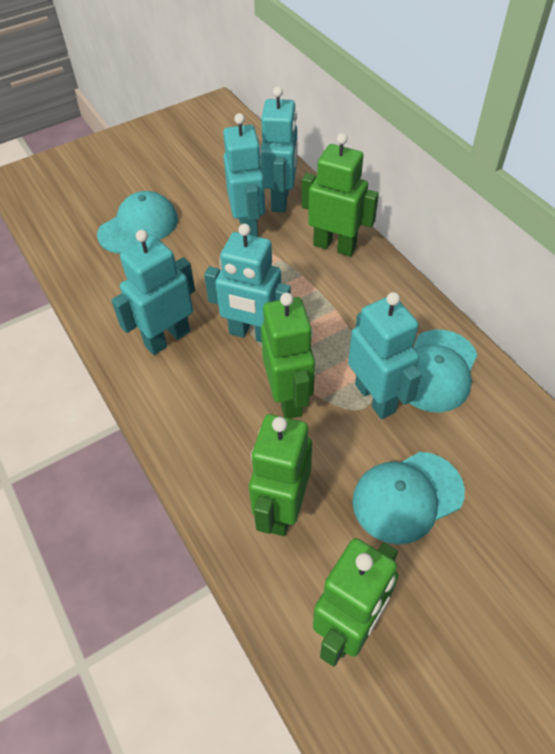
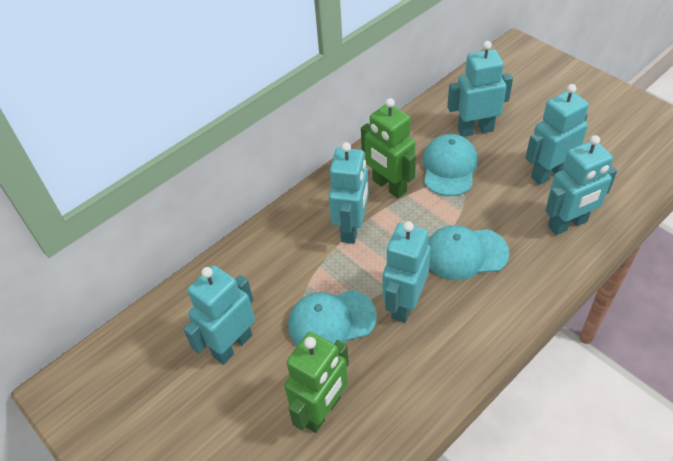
green robot: 4 -> 2
turquoise robot: 5 -> 6

